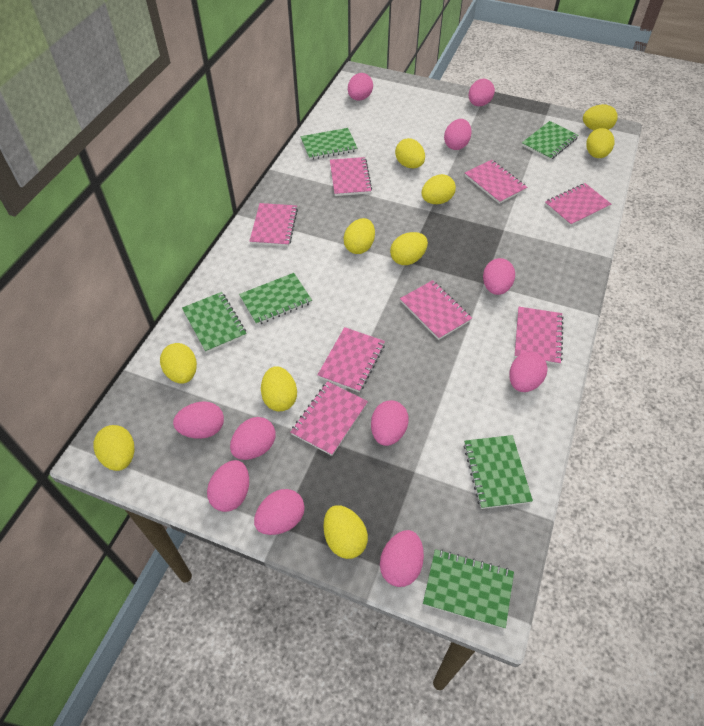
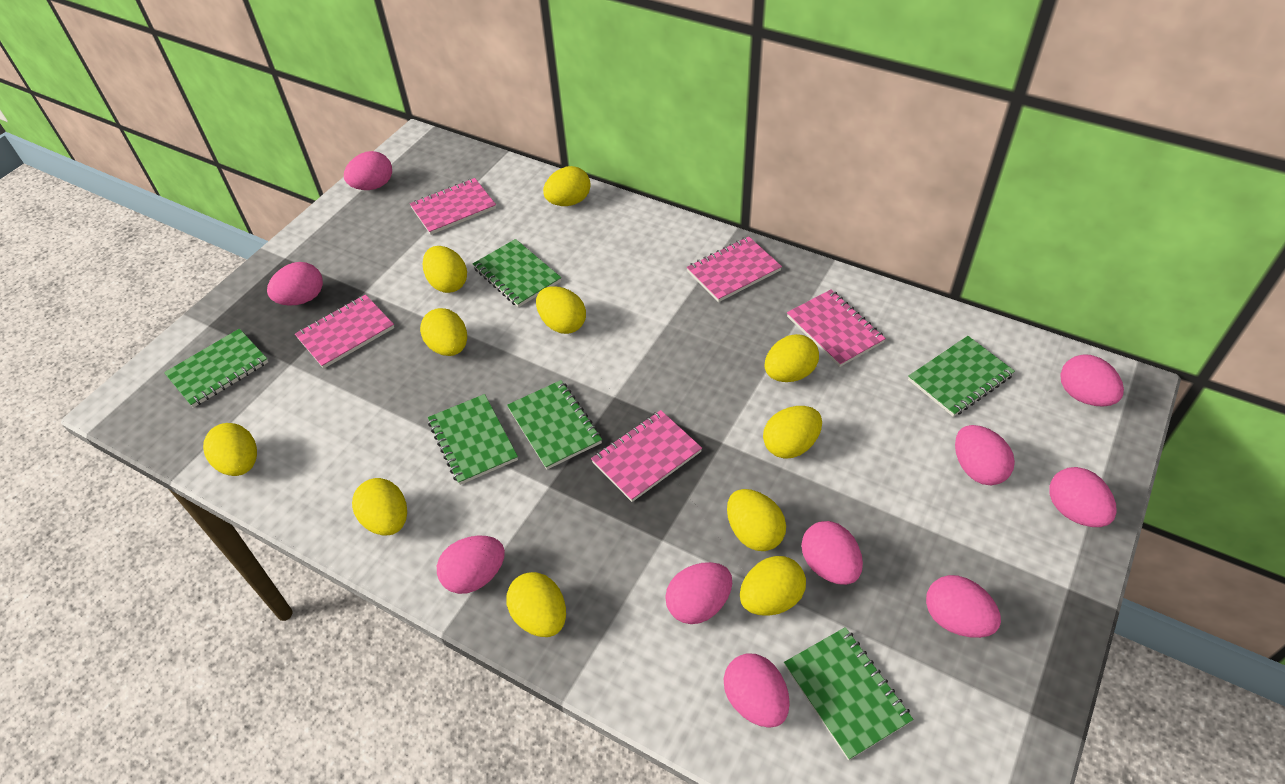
pink egg: 11 -> 10
pink notebook: 8 -> 5
yellow egg: 10 -> 11

